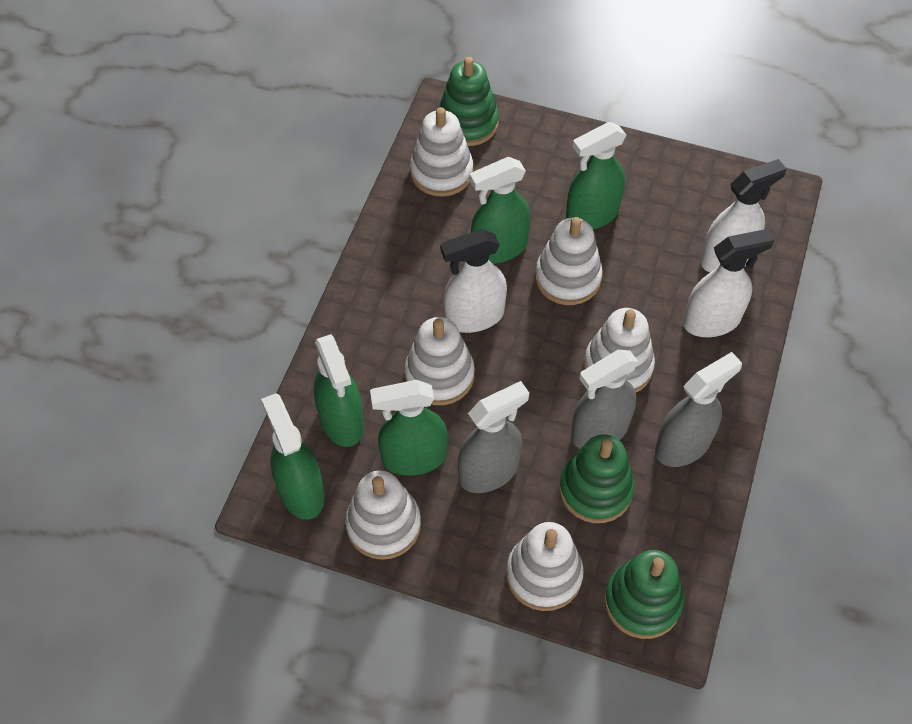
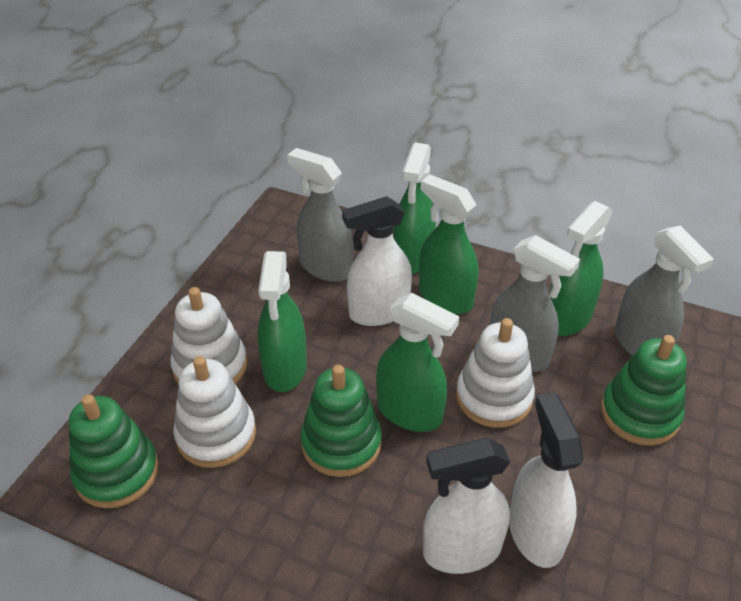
white stacking toy: 6 -> 3

